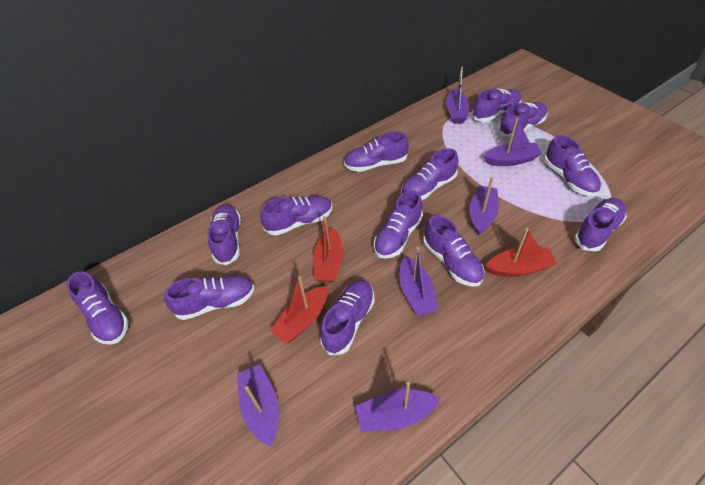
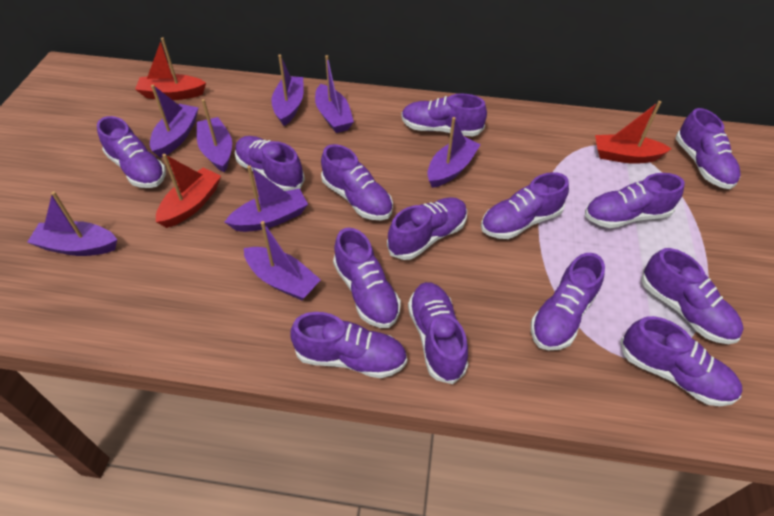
purple boat: 6 -> 8
purple shoe: 13 -> 14

